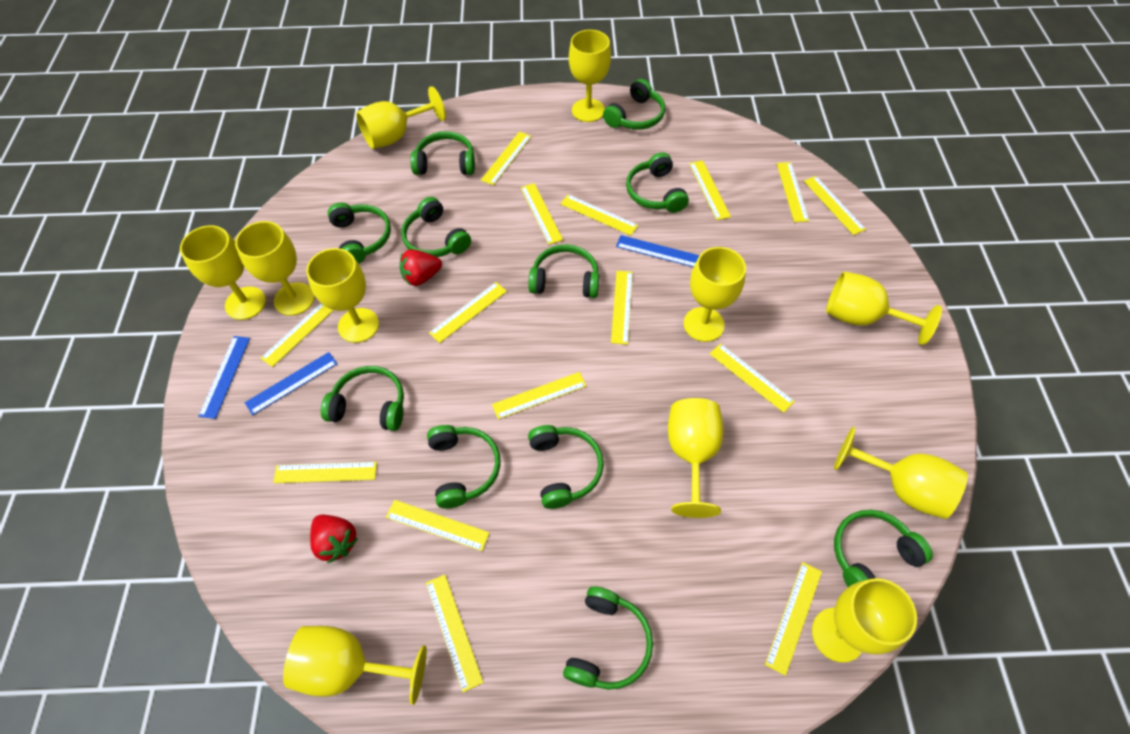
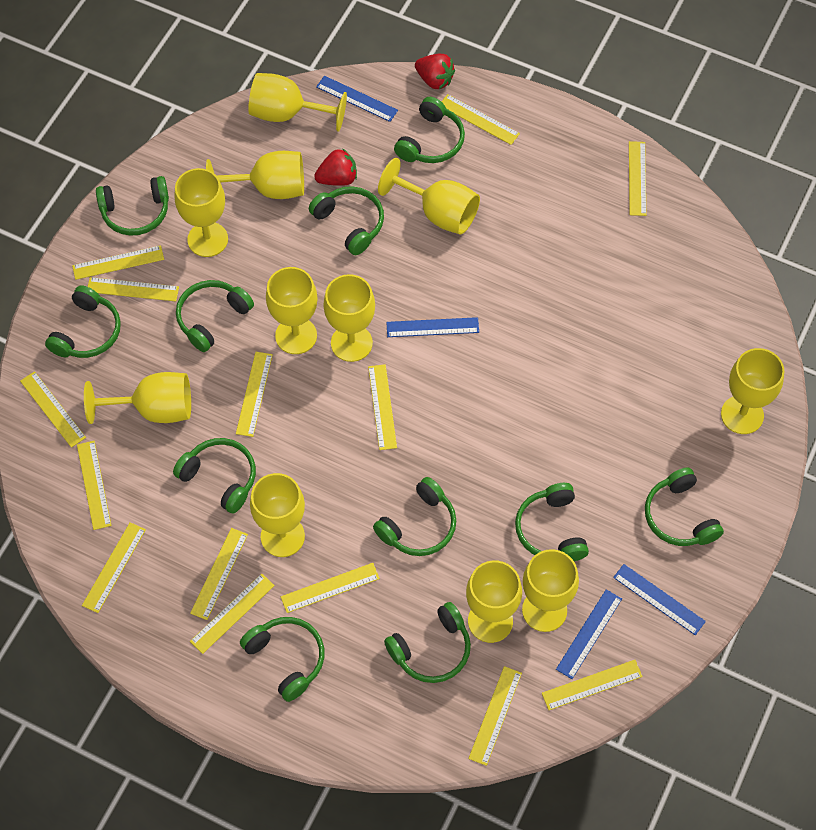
blue ruler: 3 -> 4
yellow ruler: 15 -> 14

